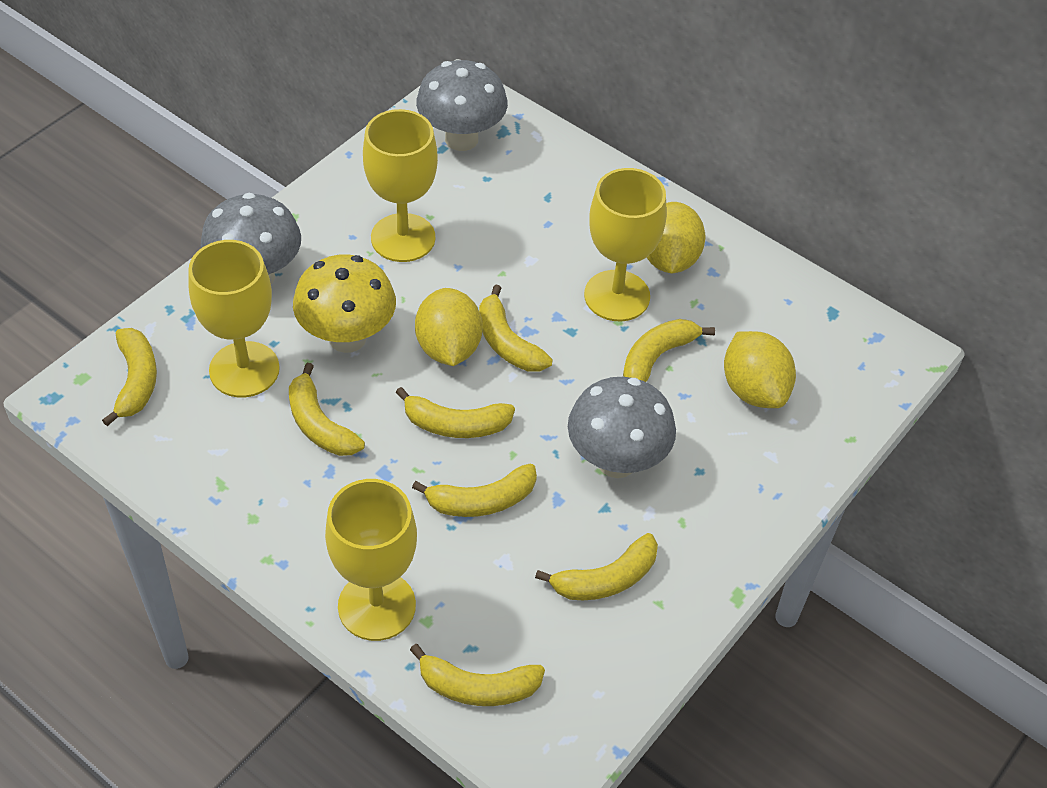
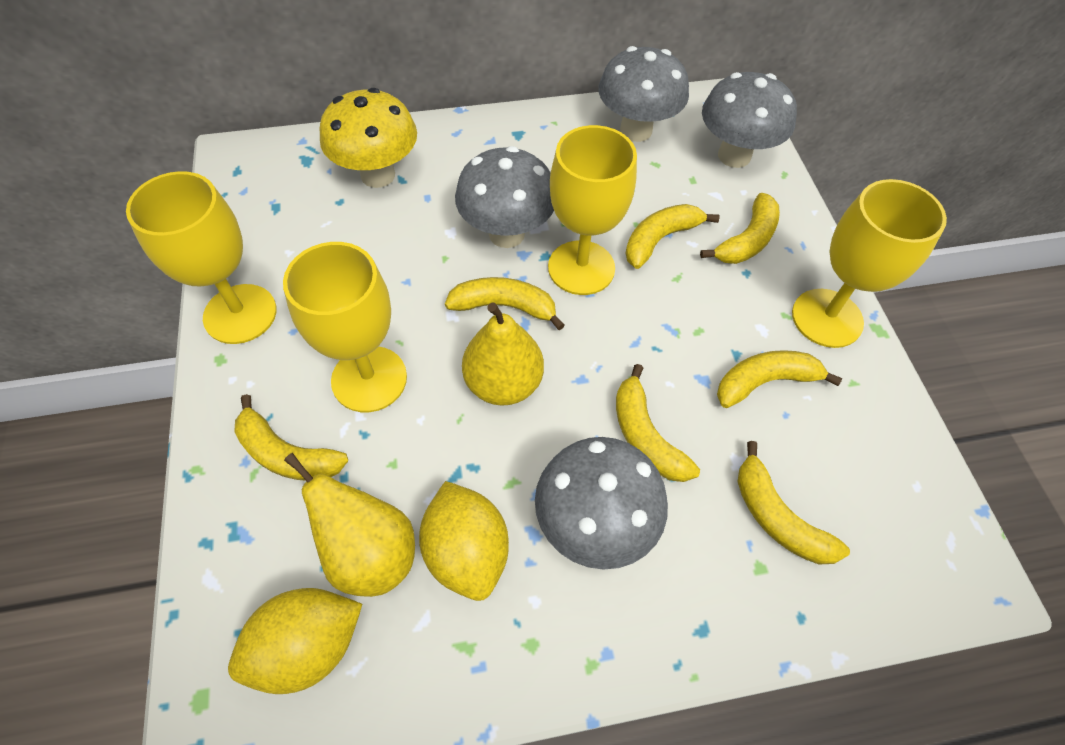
grey mushroom: 3 -> 4
yellow banana: 8 -> 7
yellow lemon: 3 -> 2
yellow pear: 0 -> 2

